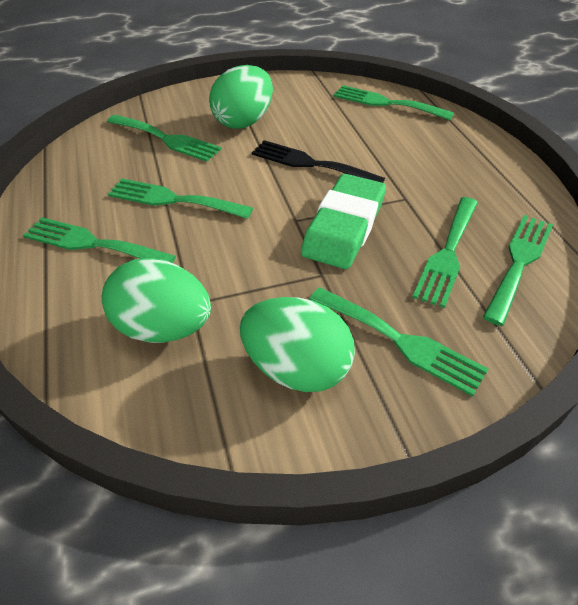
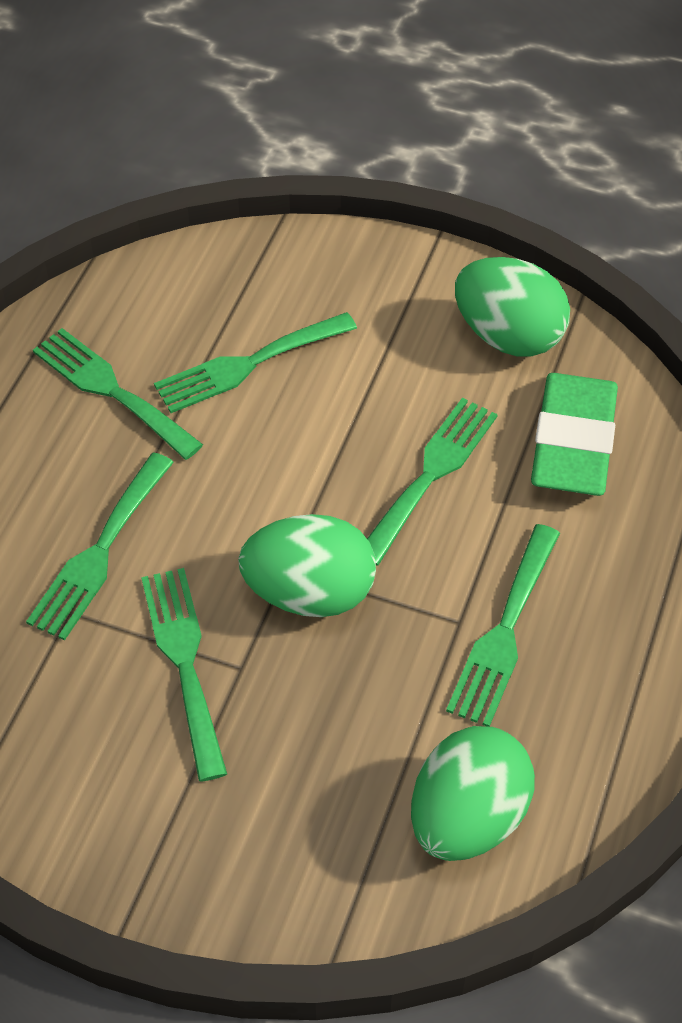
black fork: 1 -> 0
green fork: 7 -> 6

